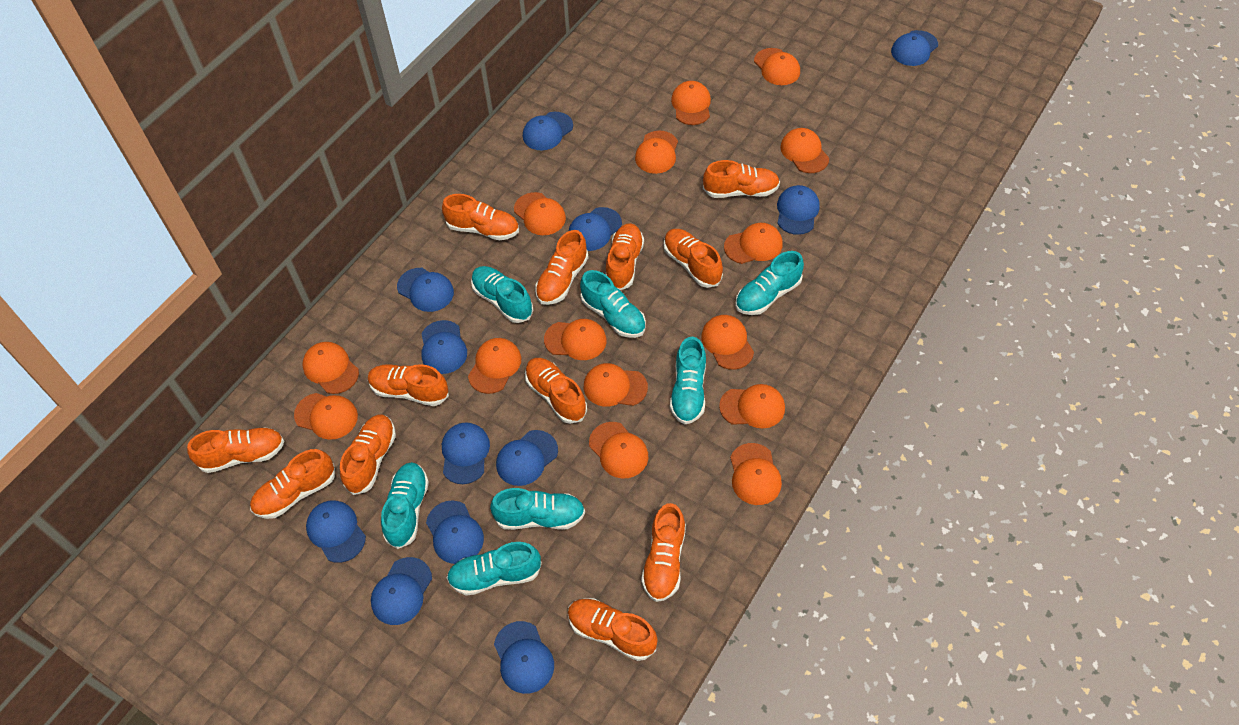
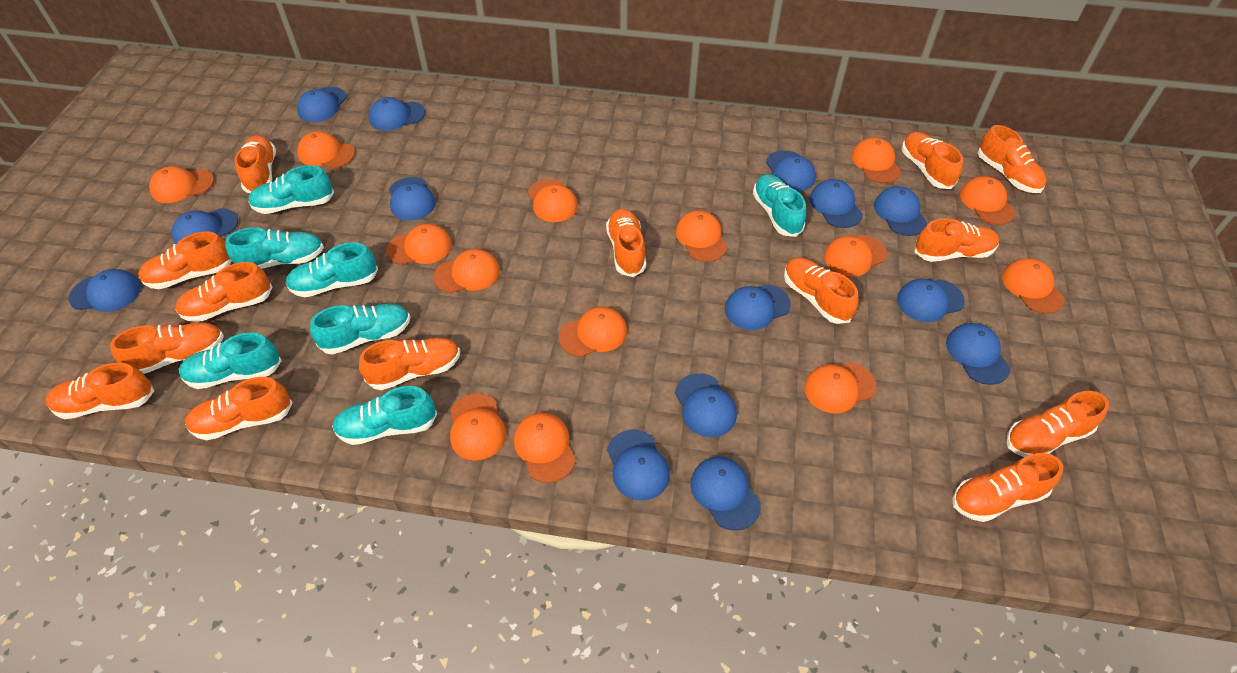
blue cap: 12 -> 14
orange cap: 15 -> 14
orange shoe: 12 -> 14

